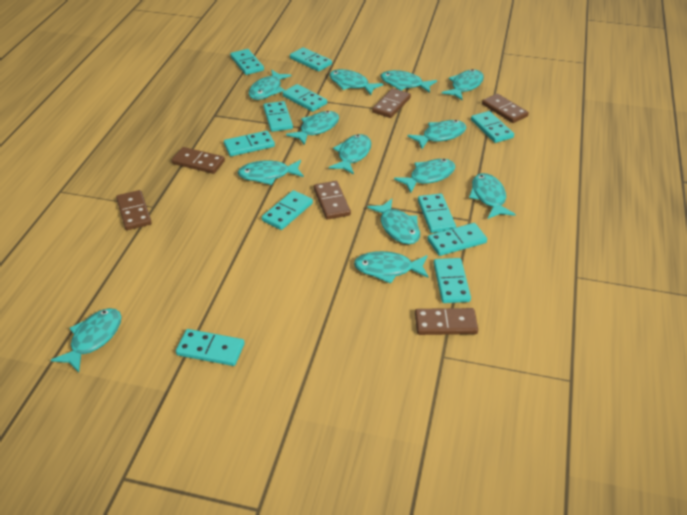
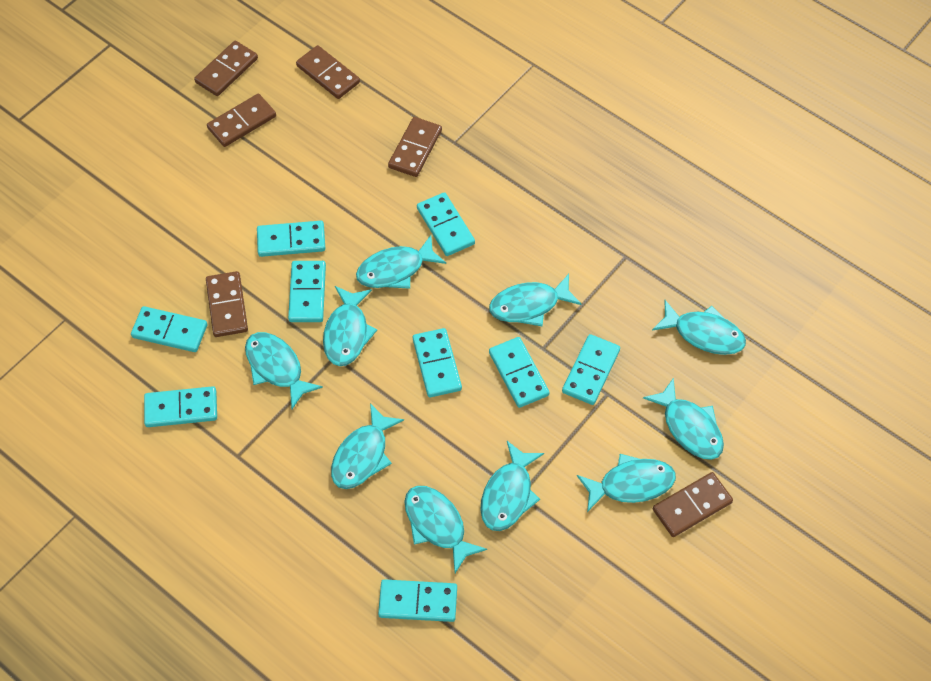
turquoise domino: 11 -> 9
turquoise fish: 13 -> 10

